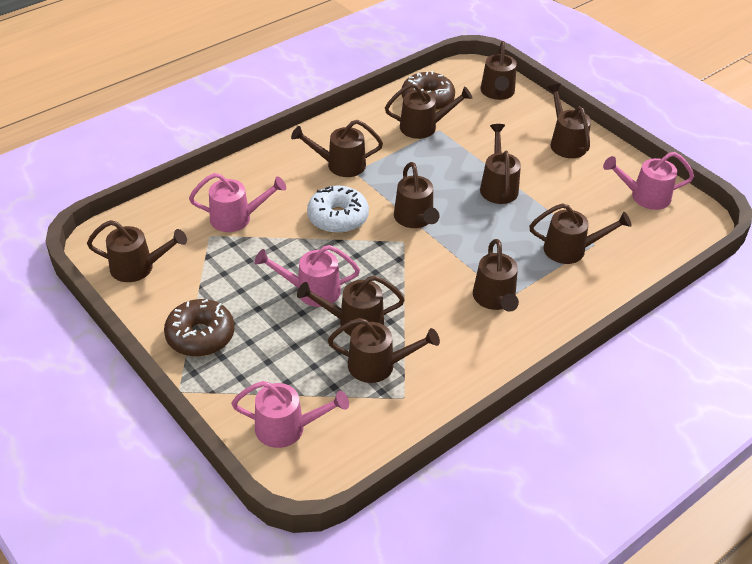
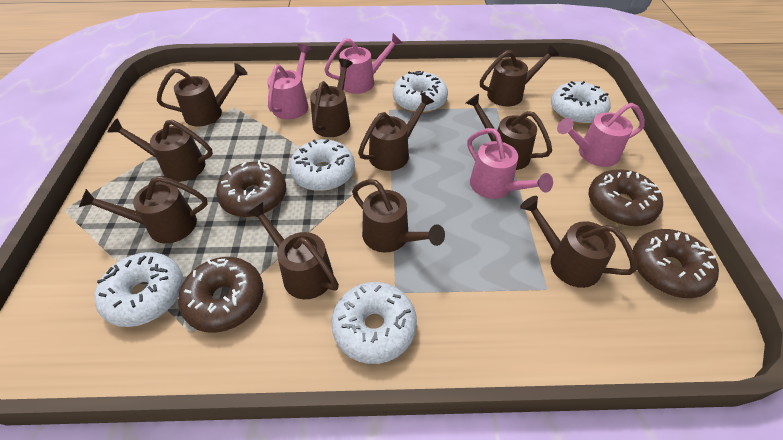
brown donut: 2 -> 4
brown watering can: 11 -> 10
white donut: 1 -> 5

